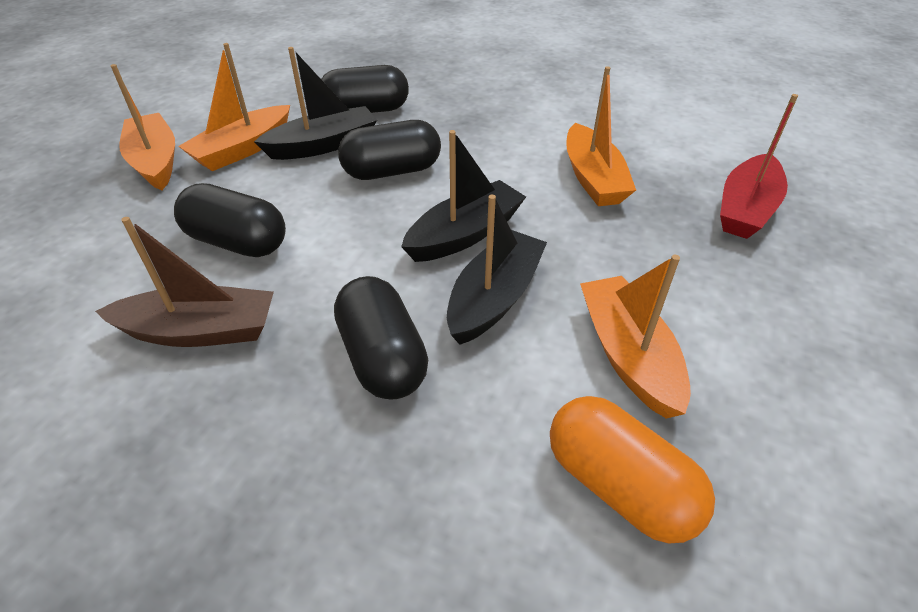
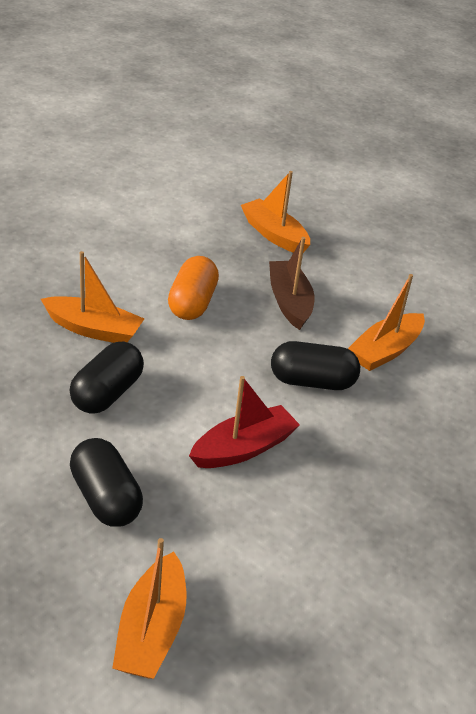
black boat: 3 -> 0
black capsule: 4 -> 3

